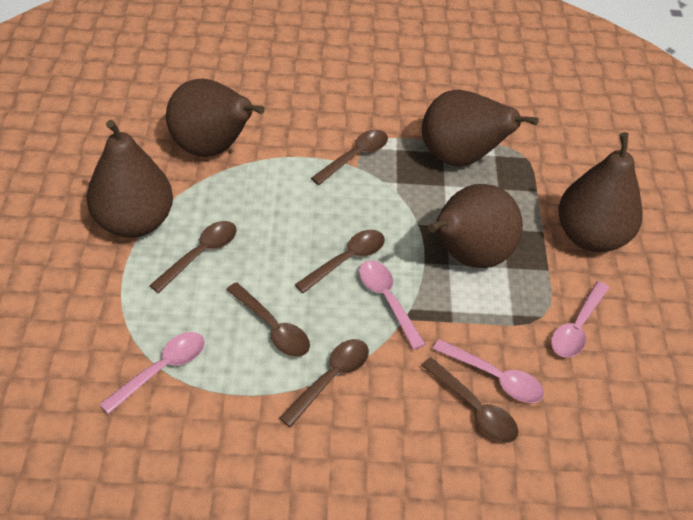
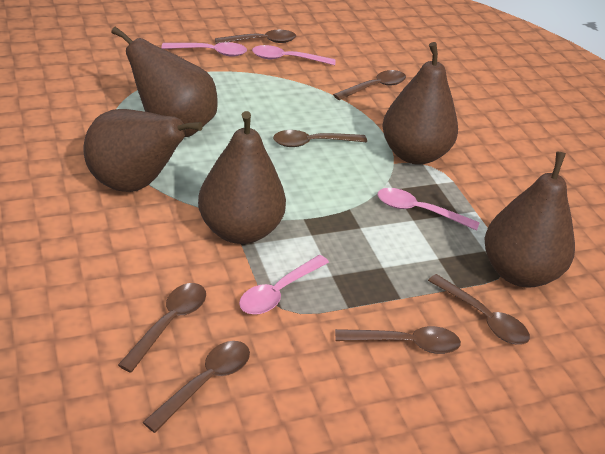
brown spoon: 6 -> 7

